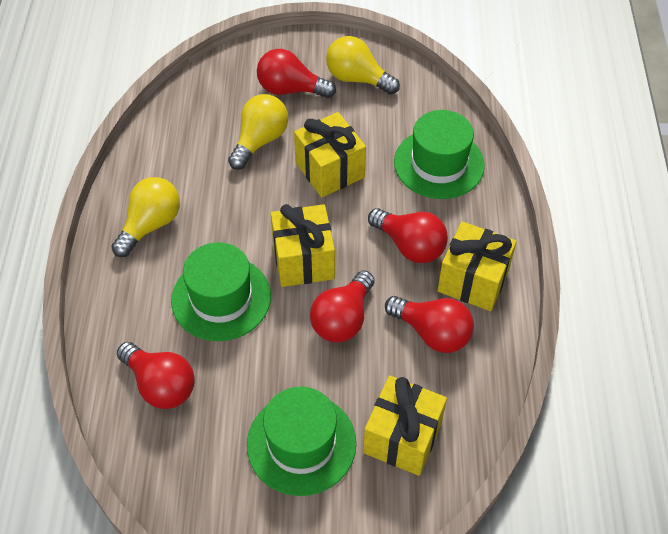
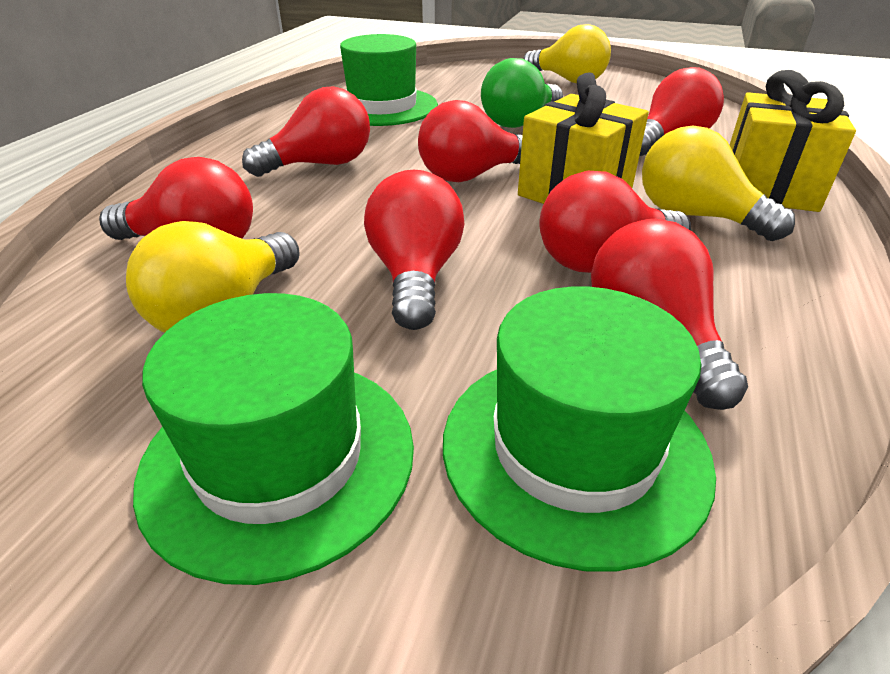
green light bulb: 0 -> 1
red light bulb: 5 -> 7
yellow gift: 4 -> 2

